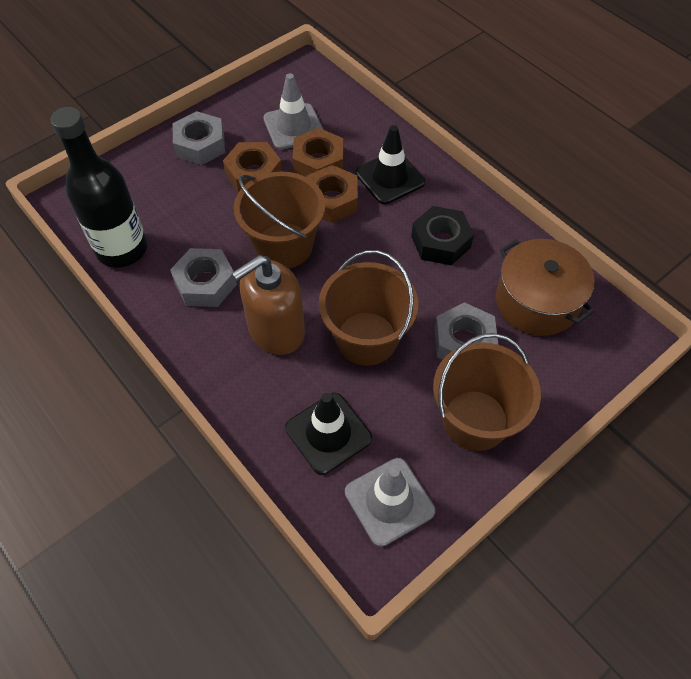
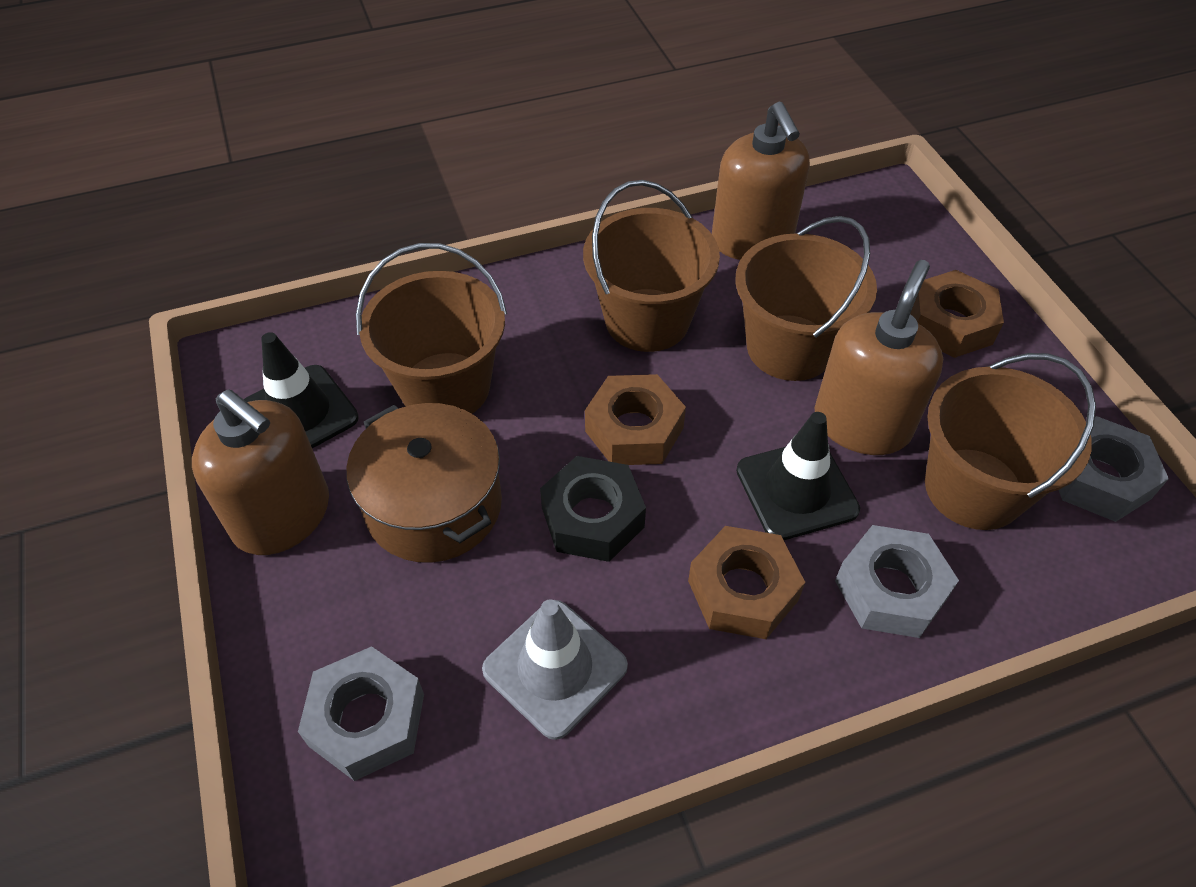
black bottle: 1 -> 0
brown bucket: 3 -> 4
brown soap dispenser: 1 -> 3
grey traffic cone: 2 -> 1

